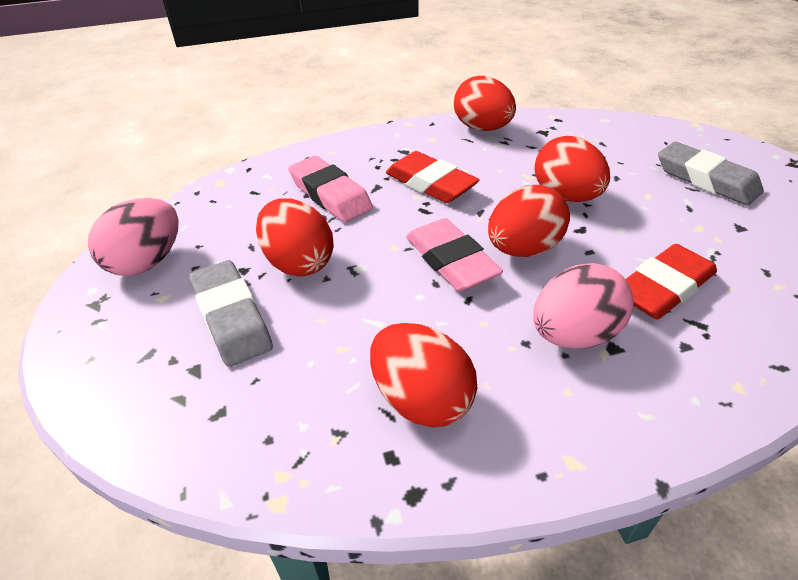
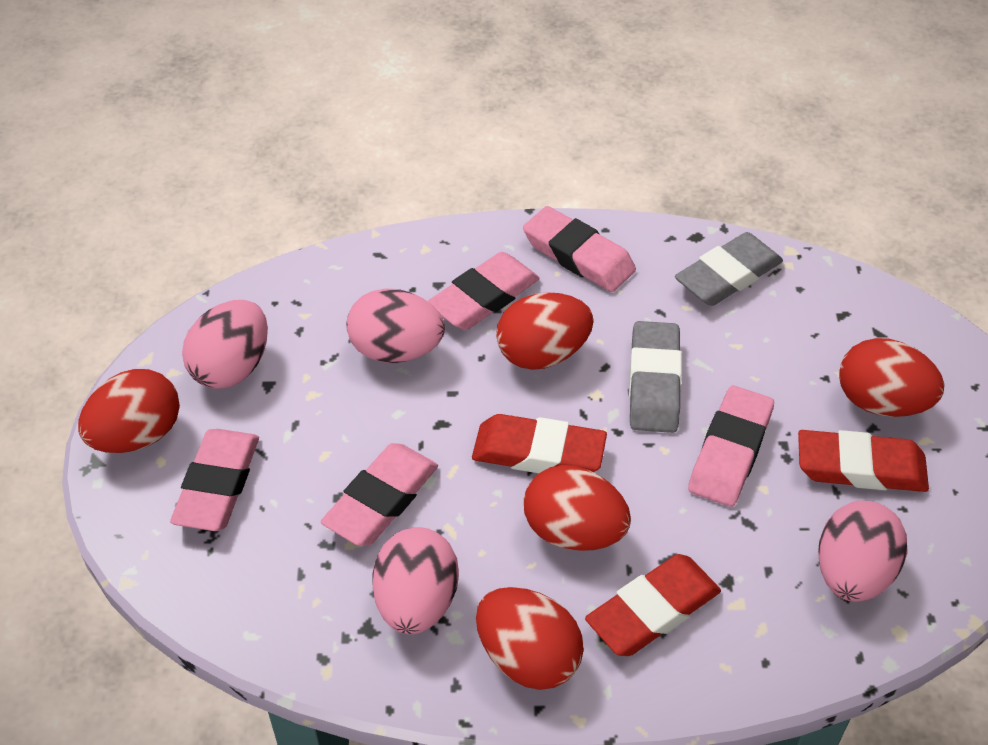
pink egg: 2 -> 4
pink eraser: 2 -> 5
red eraser: 2 -> 3

